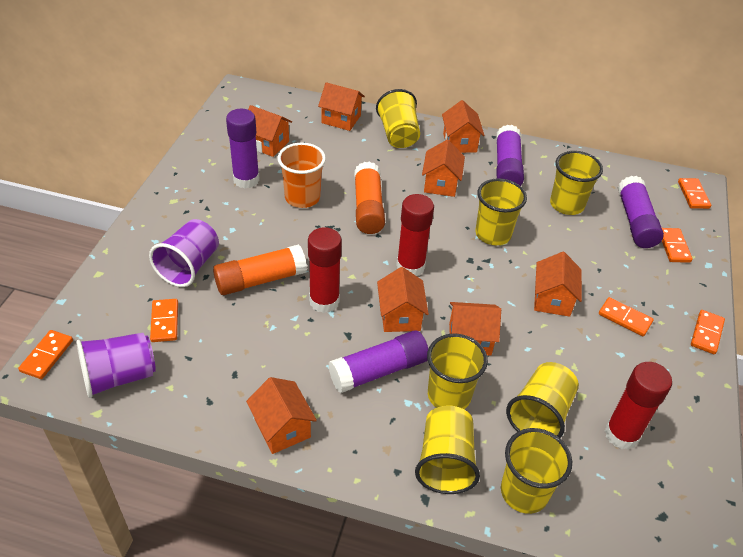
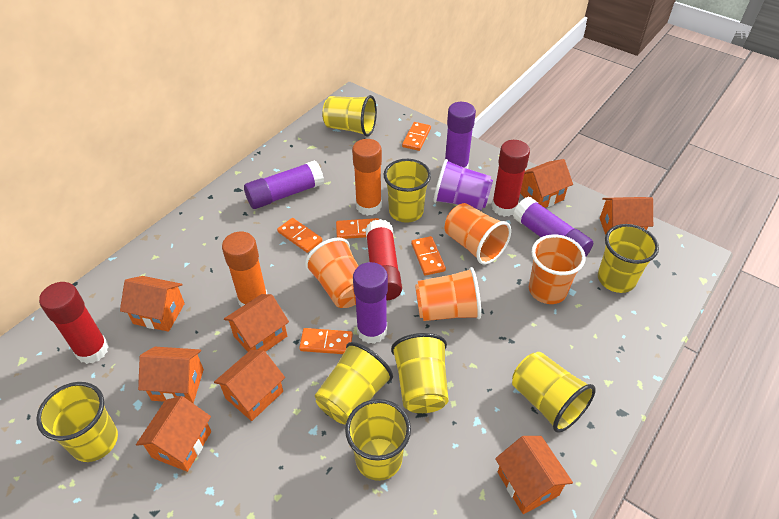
orange cup: 1 -> 4
orange domino: 6 -> 5
purple cup: 2 -> 1
yellow cup: 7 -> 8

